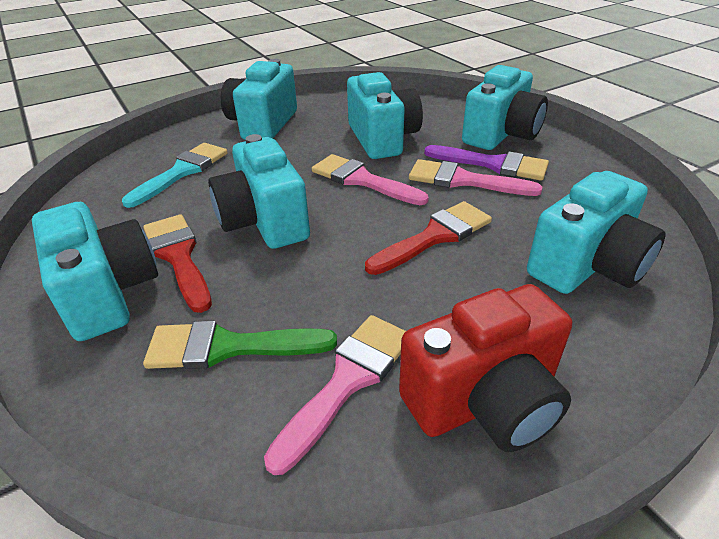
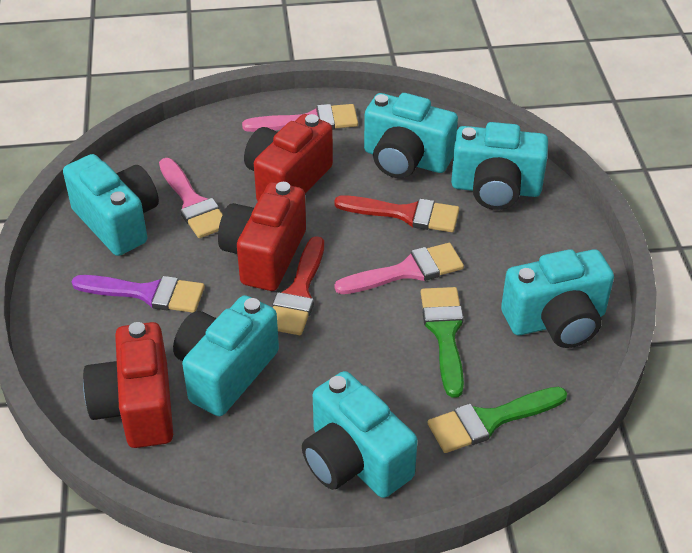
green brush: 1 -> 2
red camera: 1 -> 3
turquoise brush: 1 -> 0

